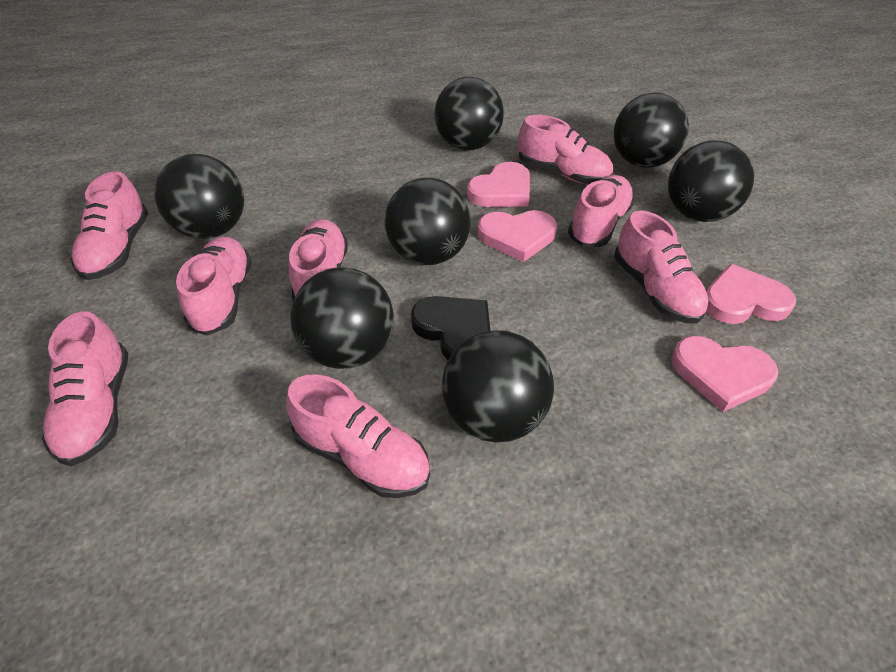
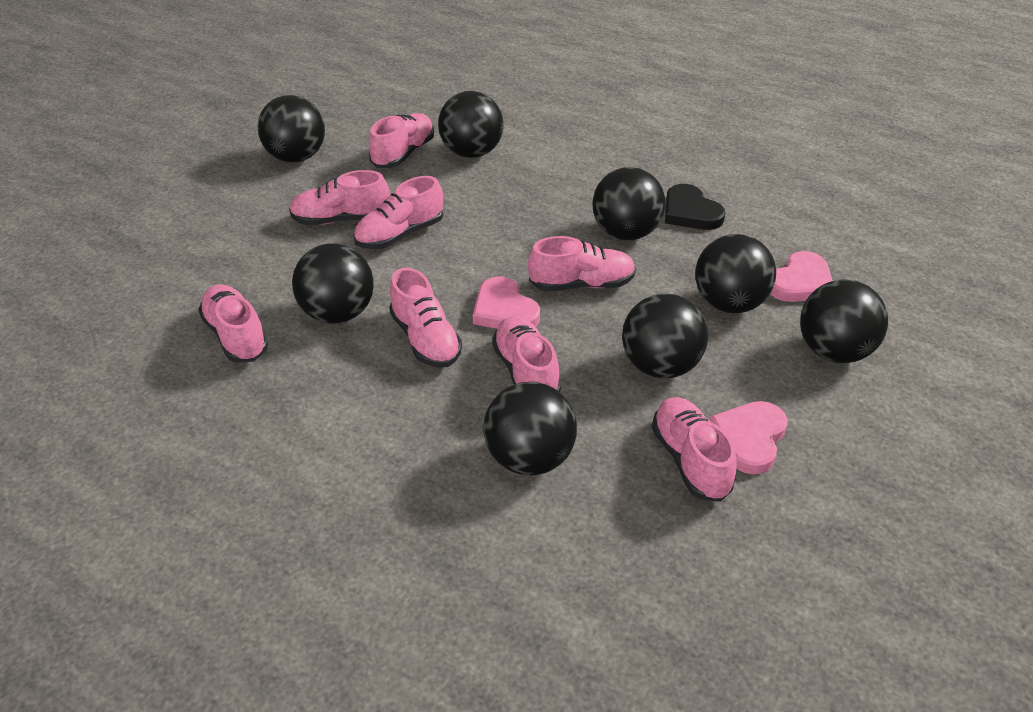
black ball: 7 -> 8
pink heart: 4 -> 3

